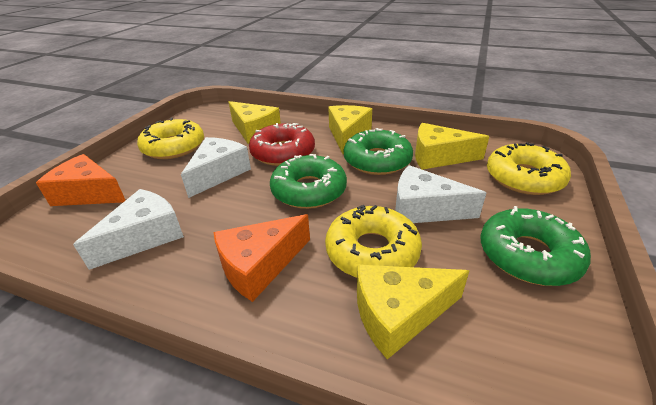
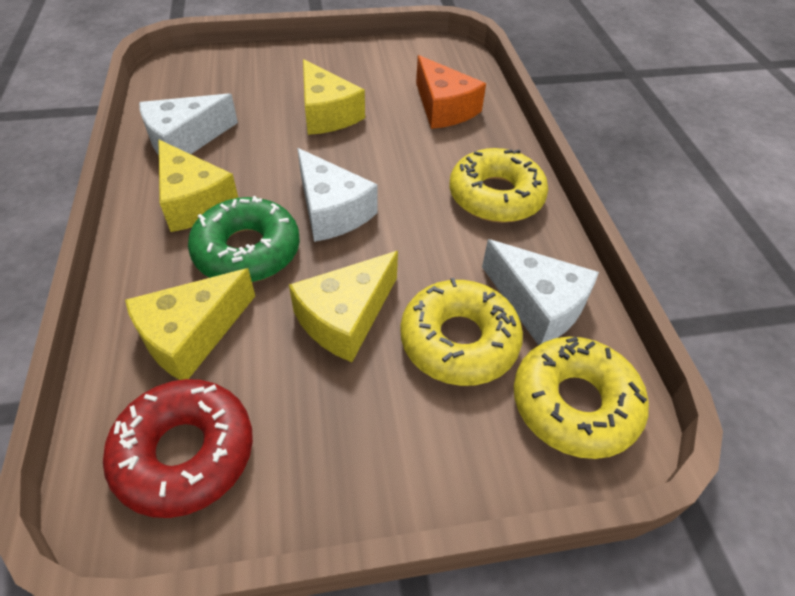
green donut: 3 -> 1
orange cheese: 2 -> 1

